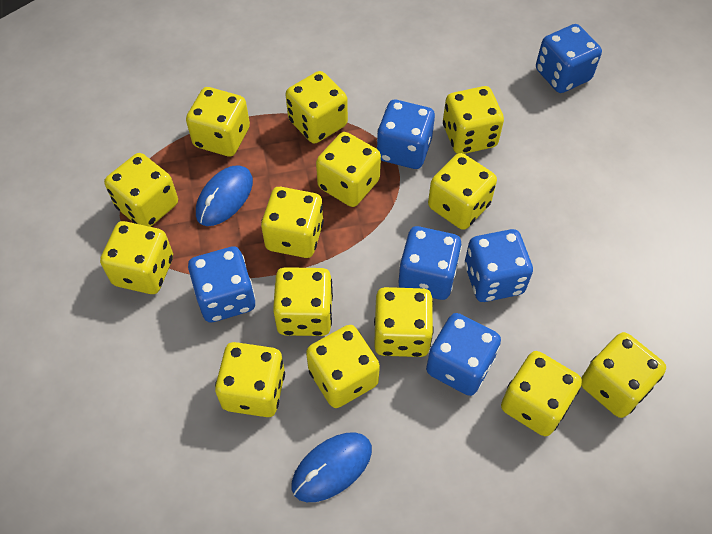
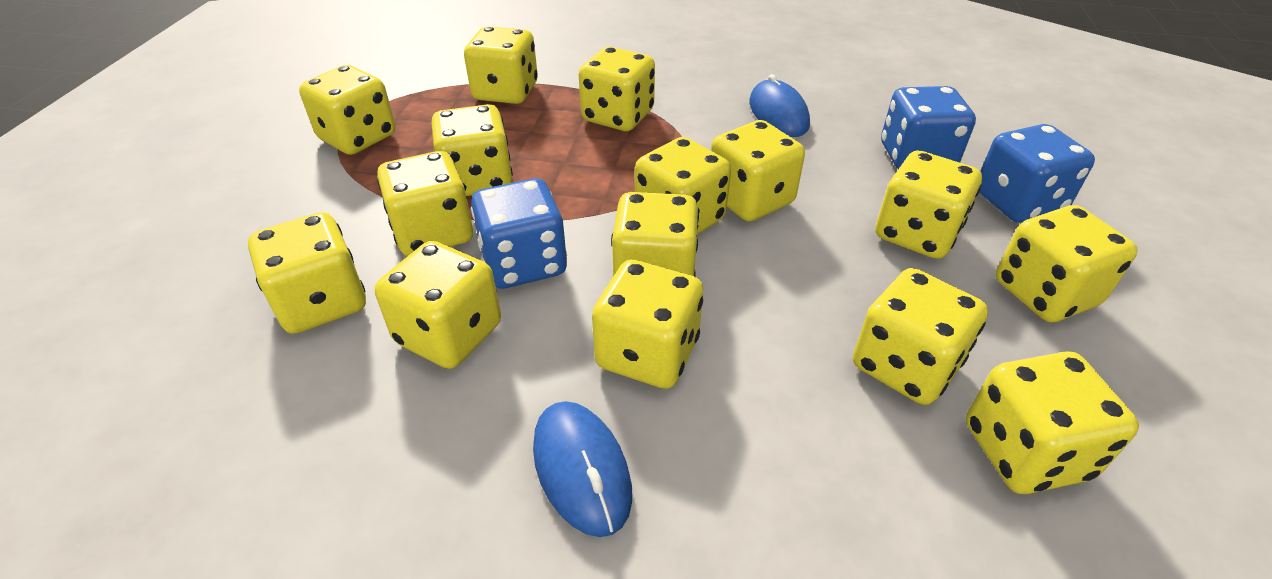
blue dice: 6 -> 3
yellow dice: 14 -> 15

